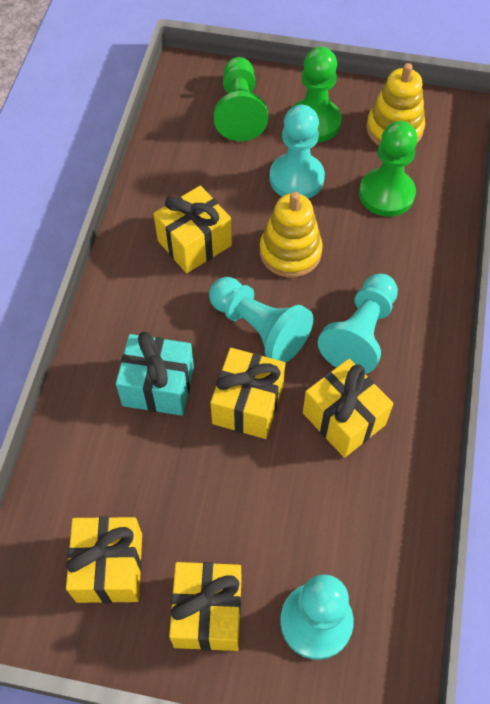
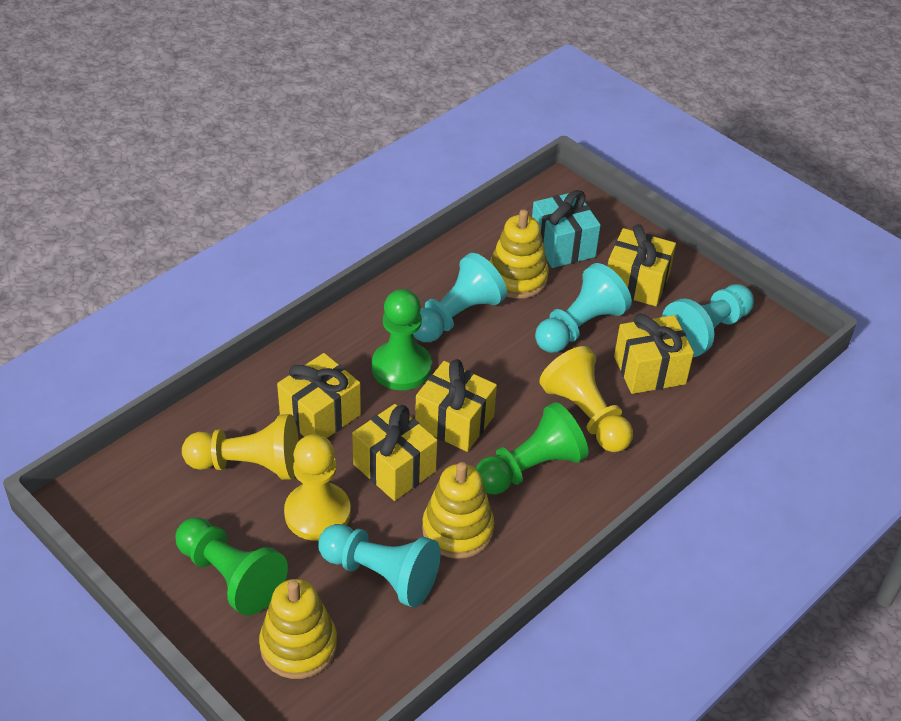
yellow pawn: 0 -> 3
yellow stacking toy: 2 -> 3

